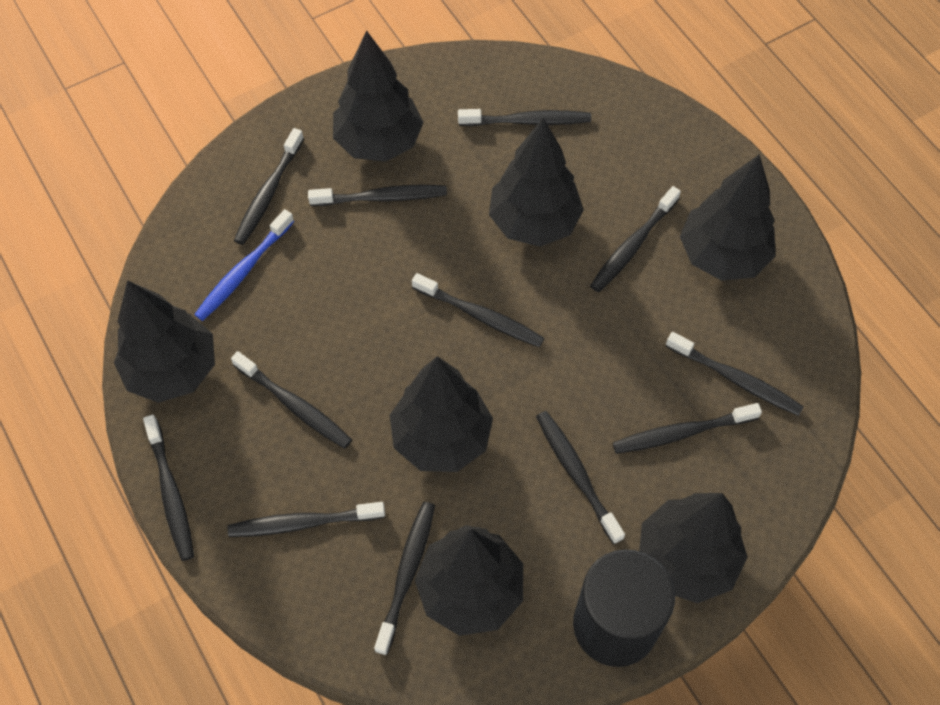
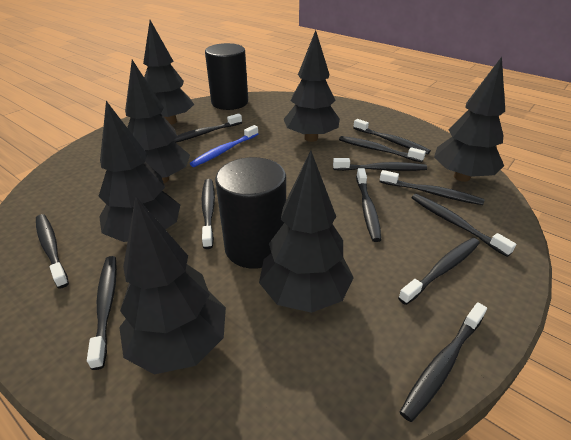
black cylinder: 1 -> 2

